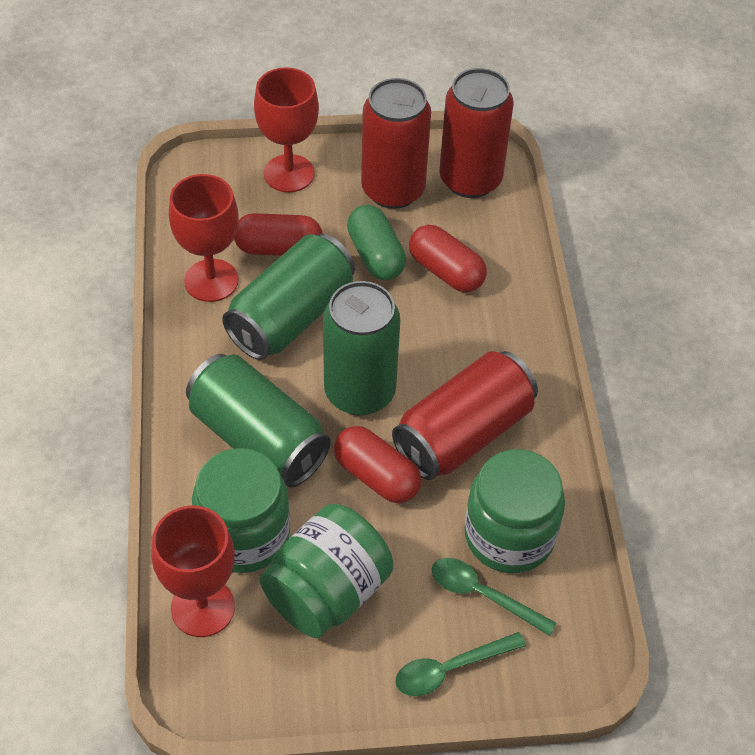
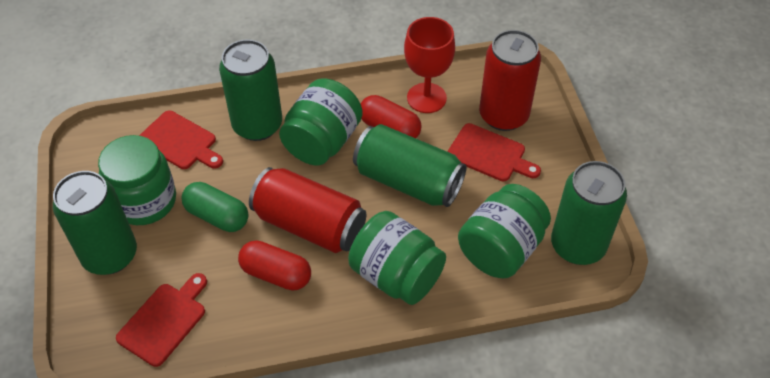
green can: 3 -> 4
green jar: 3 -> 4
green spoon: 2 -> 0
red can: 3 -> 2
red capsule: 3 -> 2
red cutting board: 0 -> 3
red goblet: 3 -> 1

